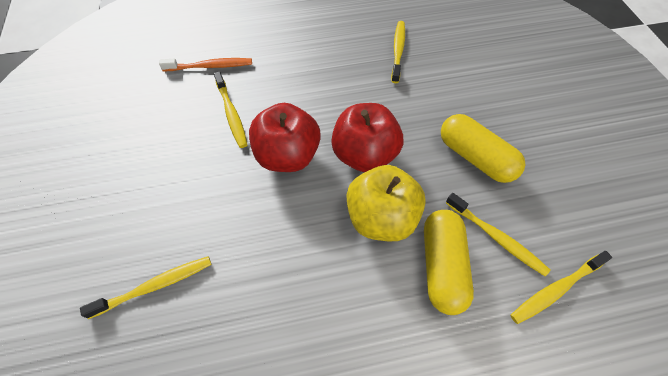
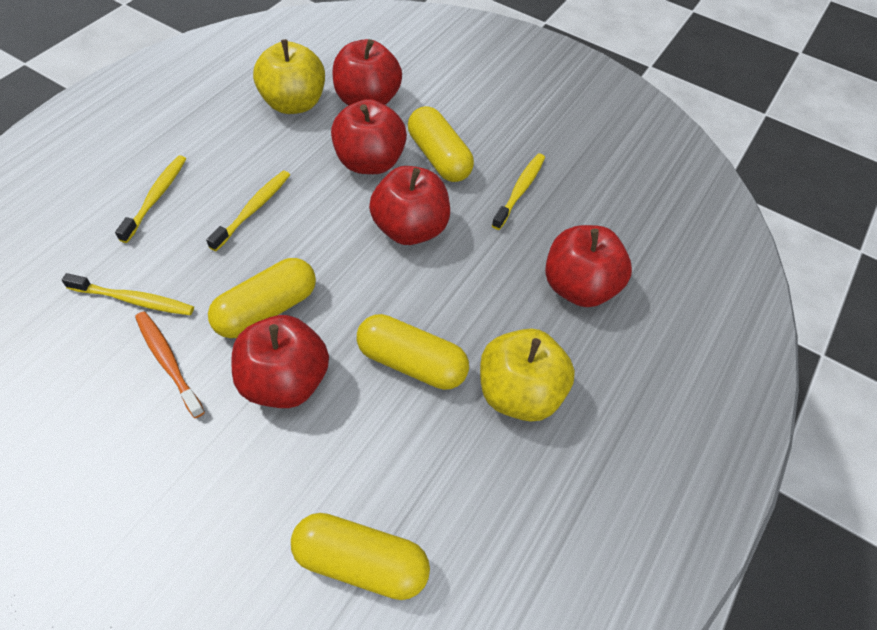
red apple: 2 -> 5
yellow apple: 1 -> 2
yellow capsule: 2 -> 4
yellow toothbrush: 5 -> 4

